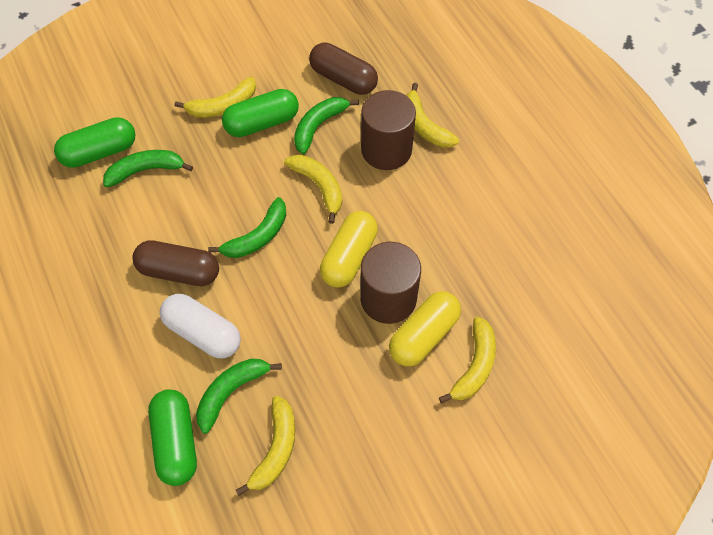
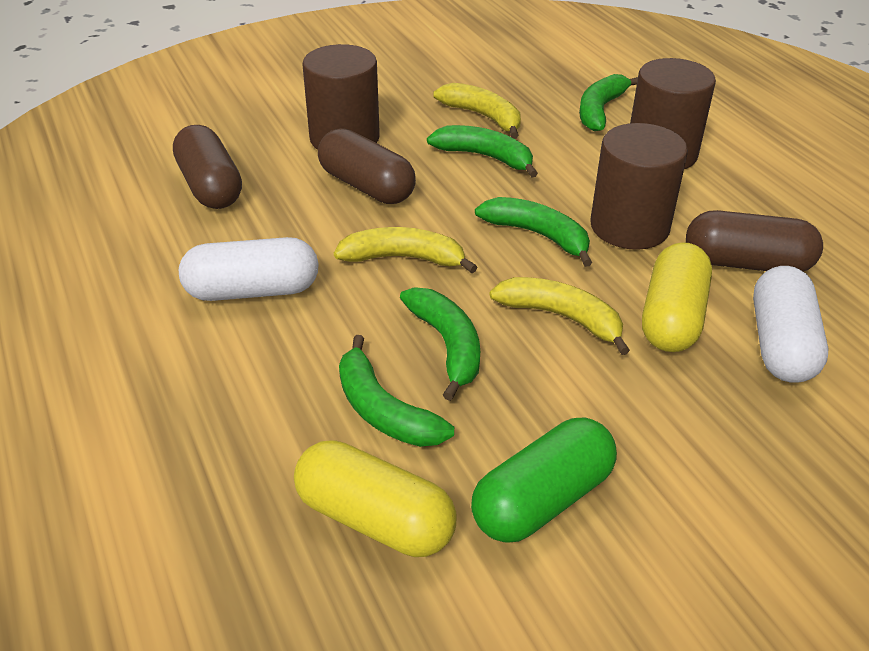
brown capsule: 2 -> 3
brown cylinder: 2 -> 3
green banana: 4 -> 5
green capsule: 3 -> 1
white capsule: 1 -> 2
yellow banana: 5 -> 3

